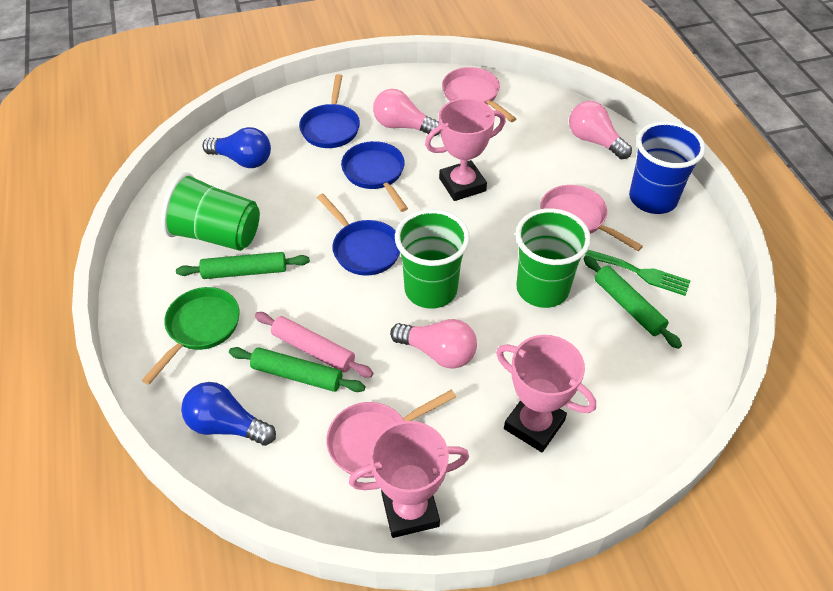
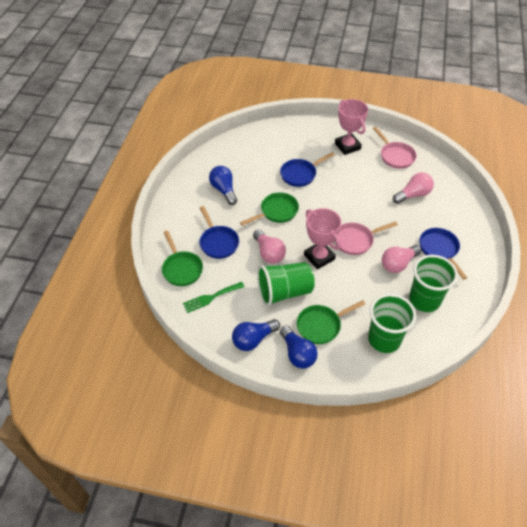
blue cup: 1 -> 0
blue light bulb: 2 -> 3
green pan: 1 -> 3
green rolling pin: 3 -> 0
pink pan: 3 -> 2
pink rolling pin: 1 -> 0
pink trophy: 3 -> 2

